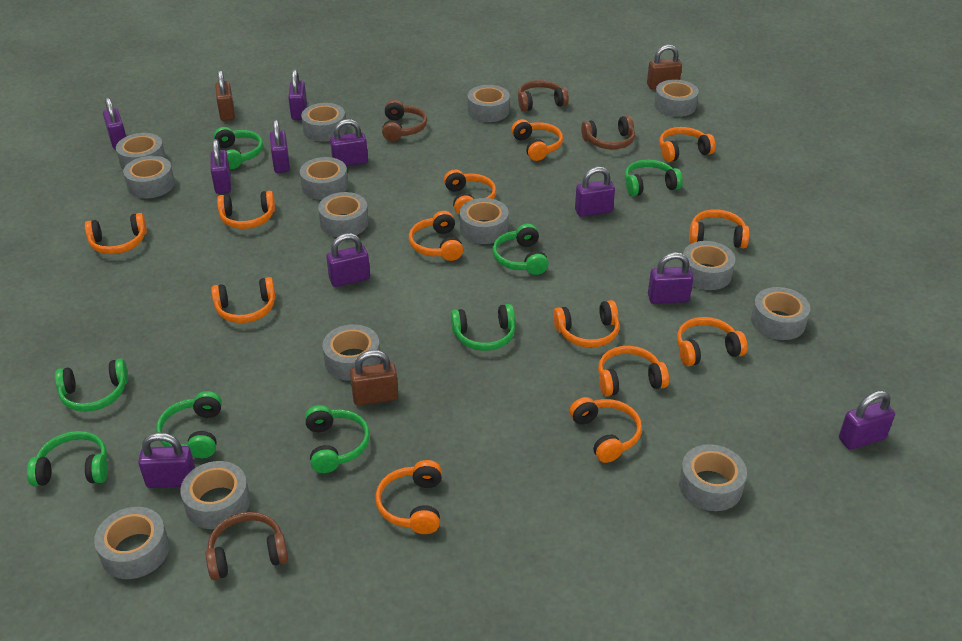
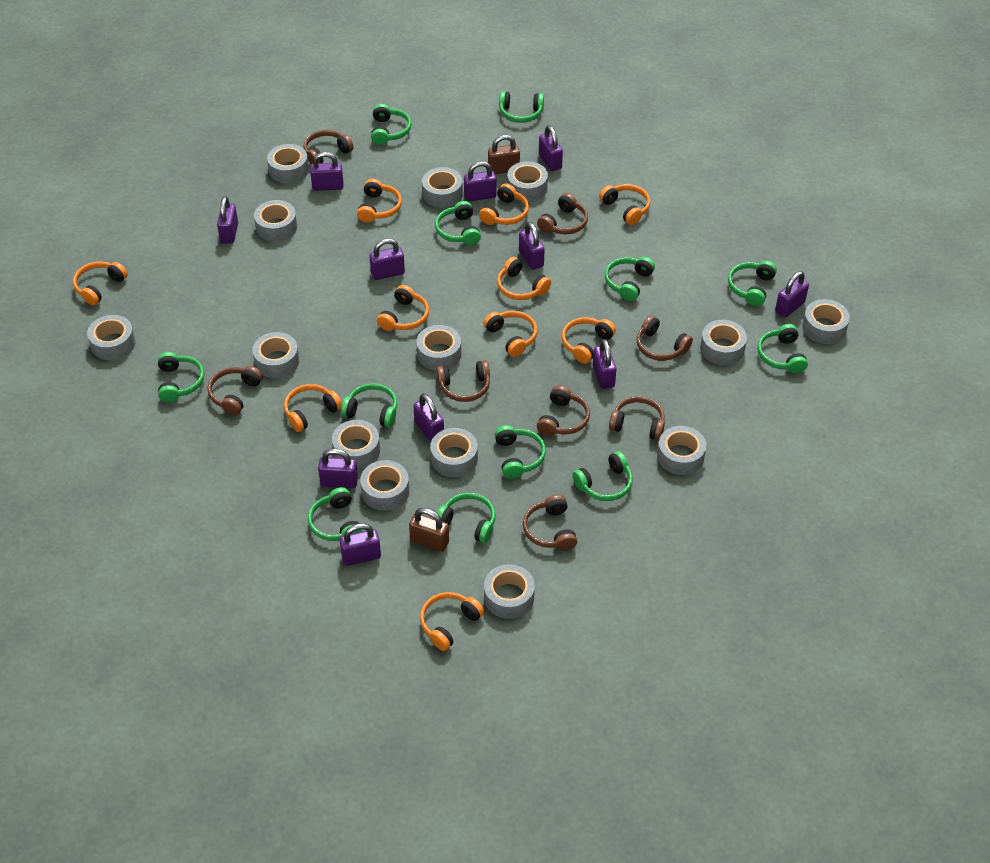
brown headphones: 4 -> 8
brown padlock: 3 -> 2
green headphones: 8 -> 12
orange headphones: 13 -> 10
purple padlock: 10 -> 11

